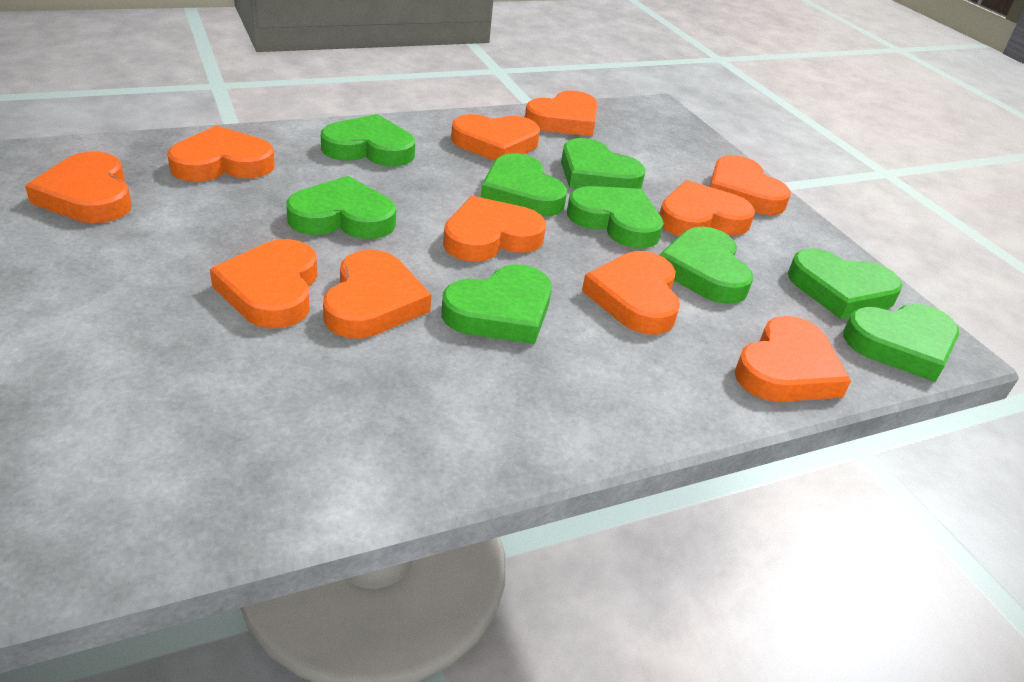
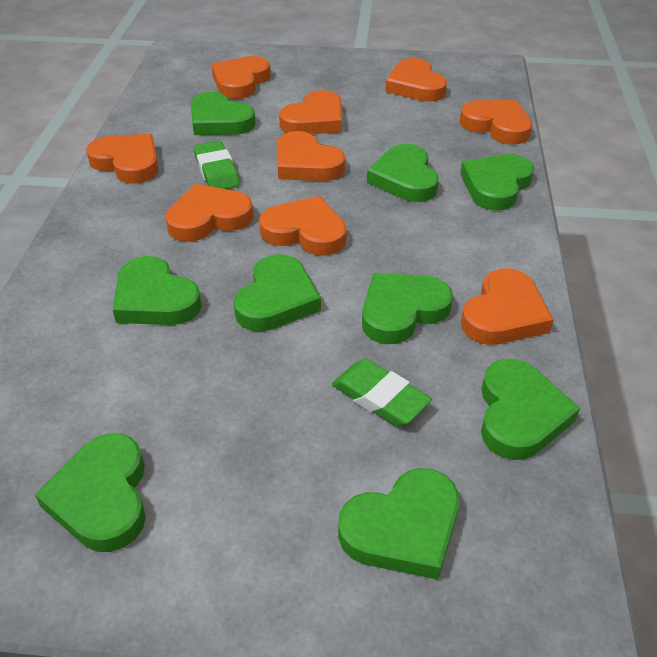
green eraser: 0 -> 2
orange heart: 11 -> 9

